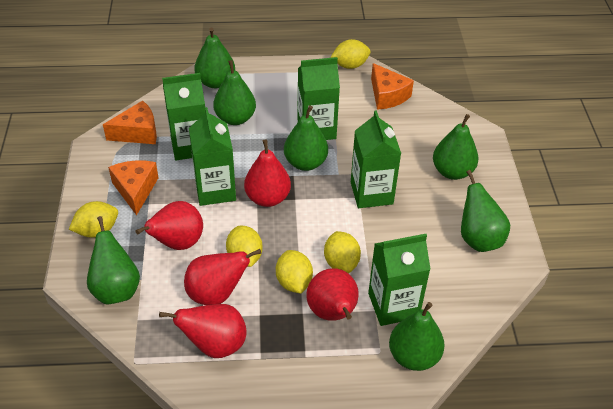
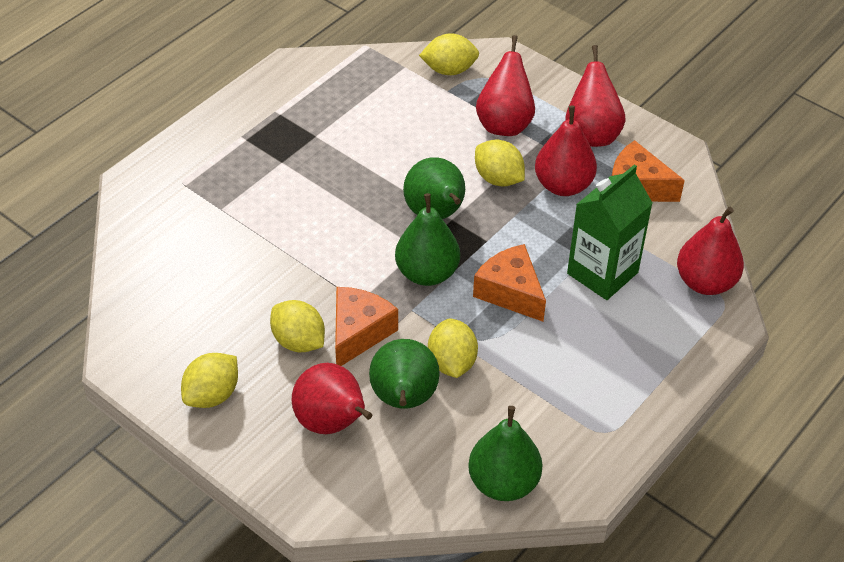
green carton: 5 -> 1
green pear: 7 -> 4

